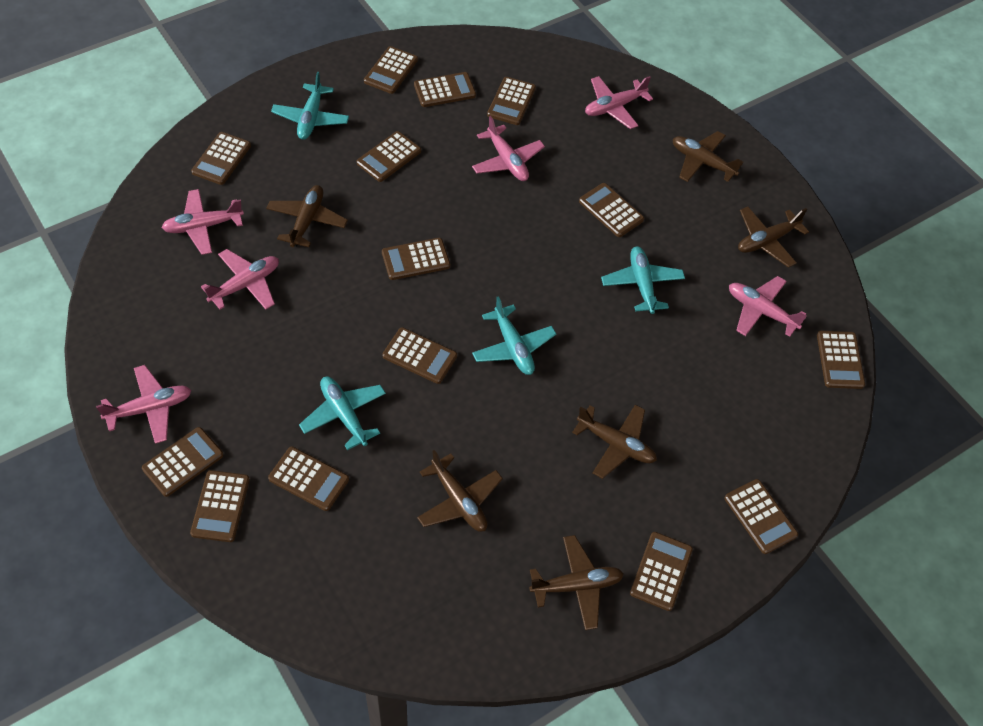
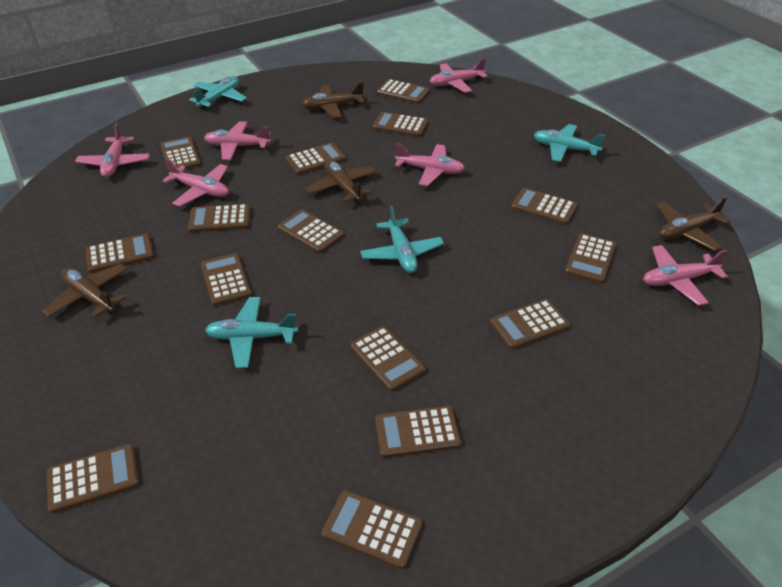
brown calculator: 14 -> 15
brown plane: 6 -> 4

